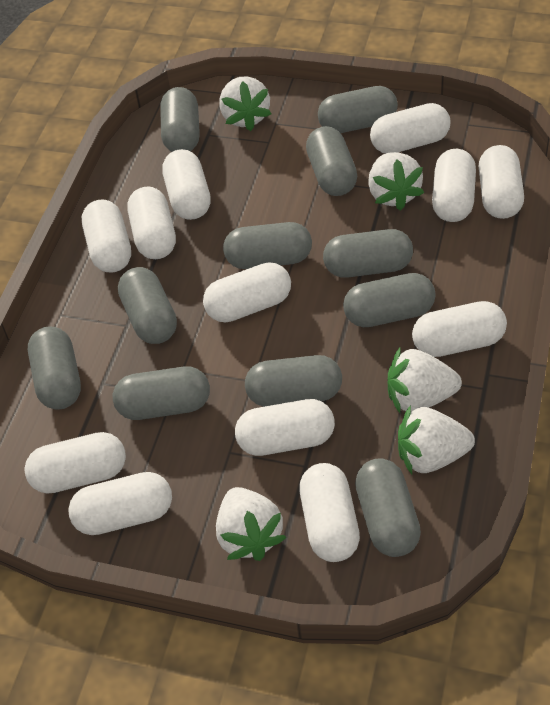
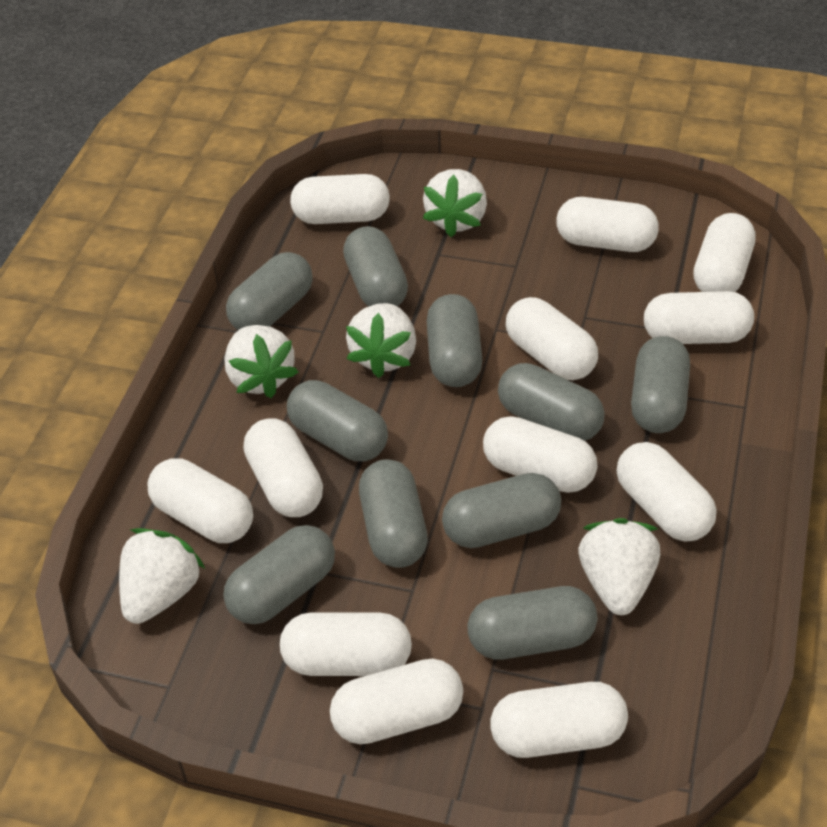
grey capsule: 11 -> 10

